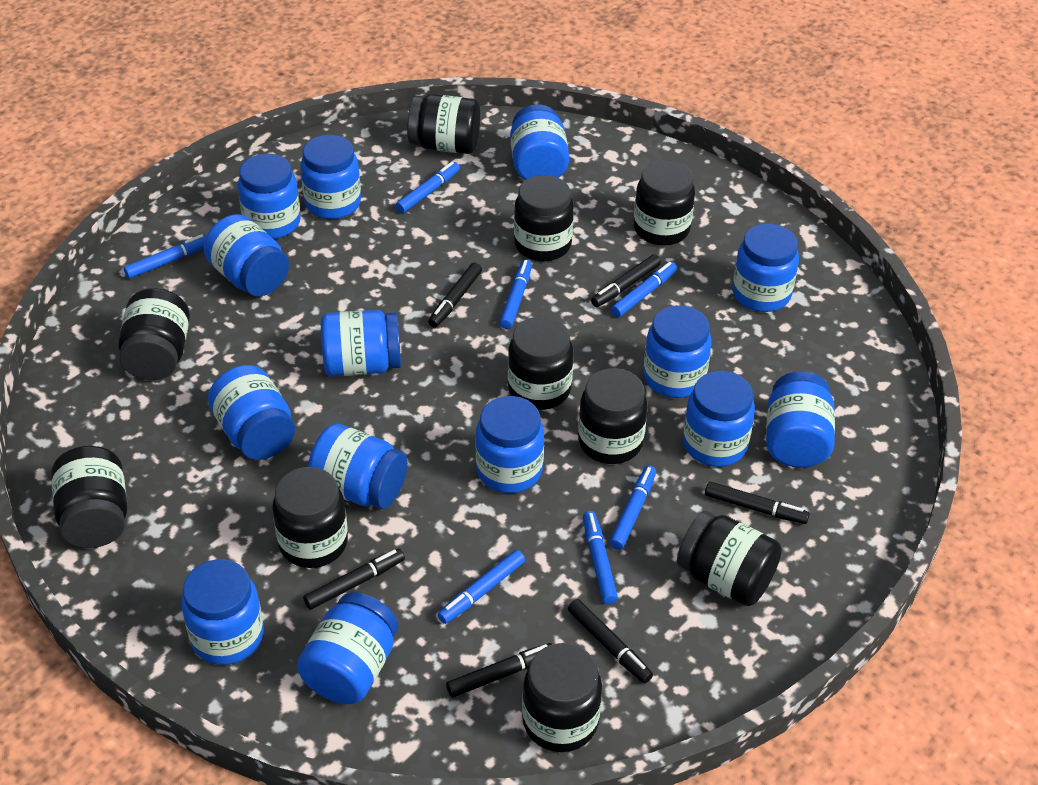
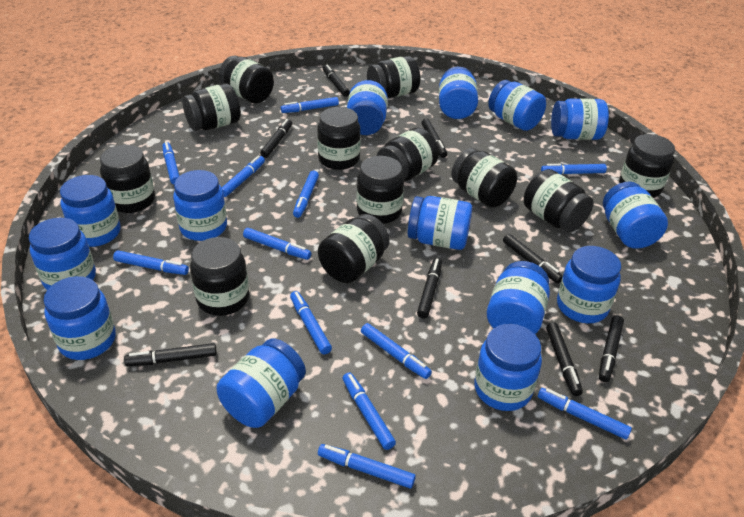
black jar: 10 -> 12
black marker: 6 -> 8
blue marker: 7 -> 12

